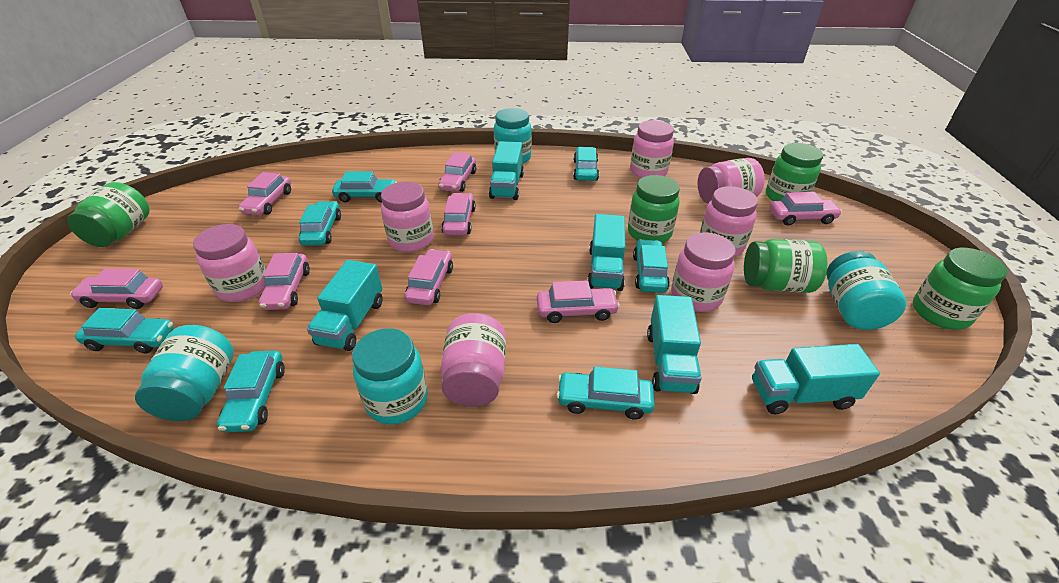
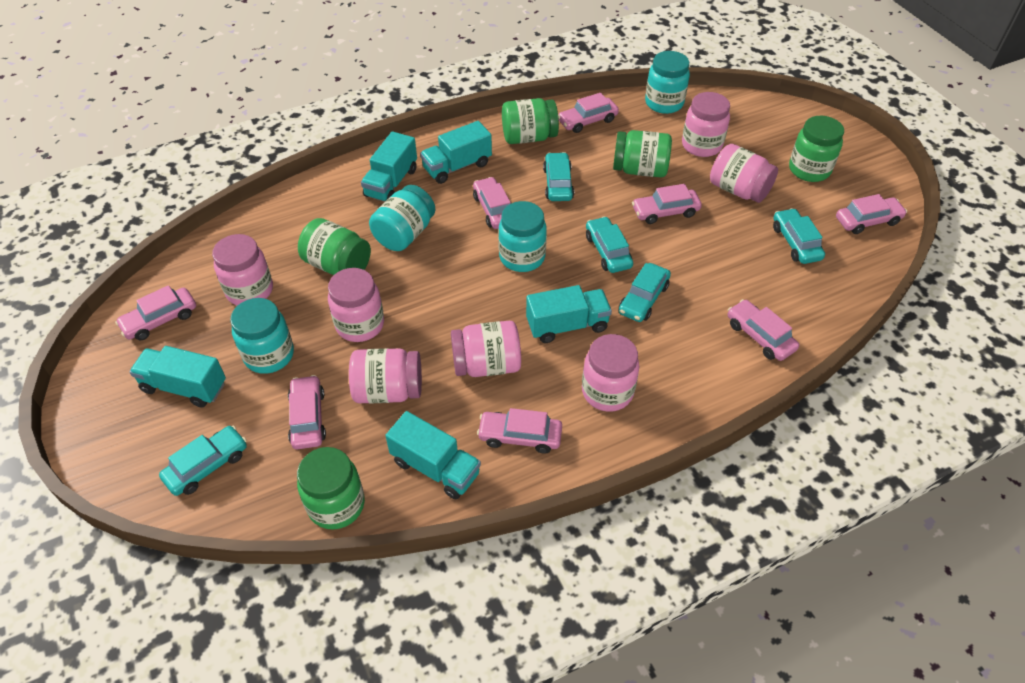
turquoise car: 7 -> 5

